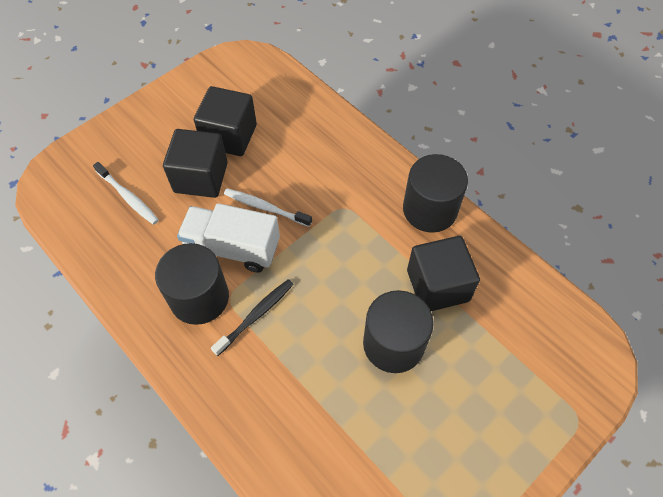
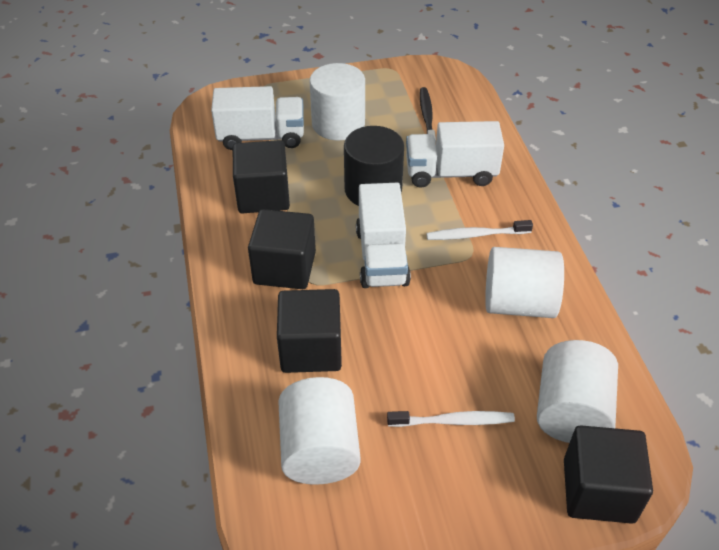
black cube: 3 -> 4
black cylinder: 3 -> 1
white cylinder: 0 -> 4
white truck: 1 -> 3

